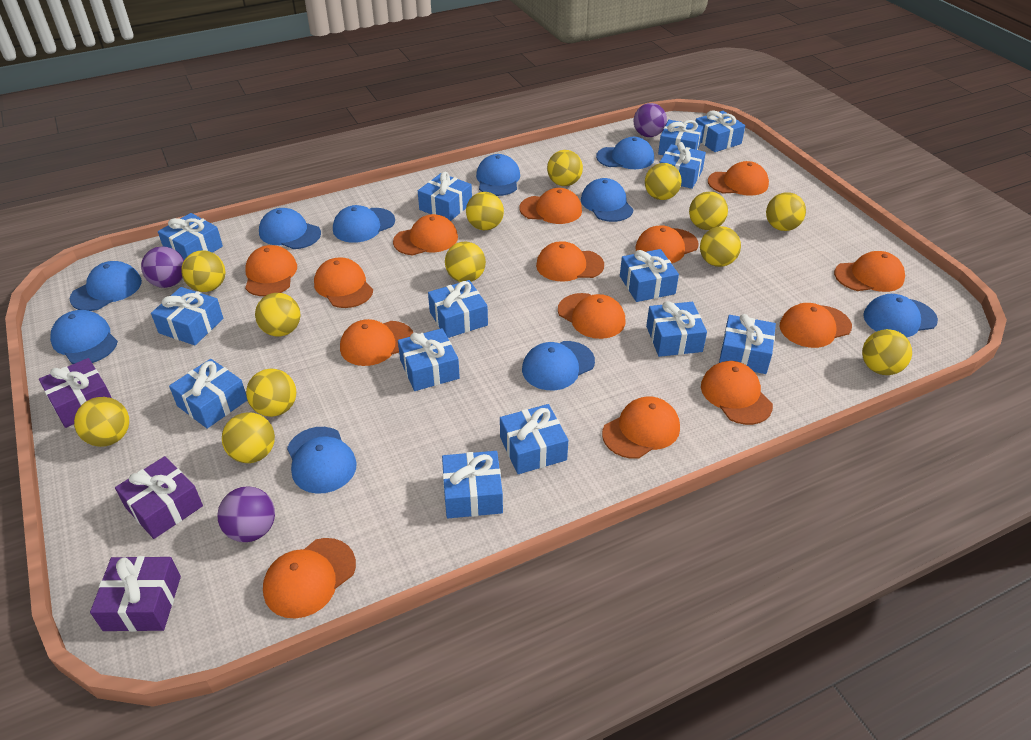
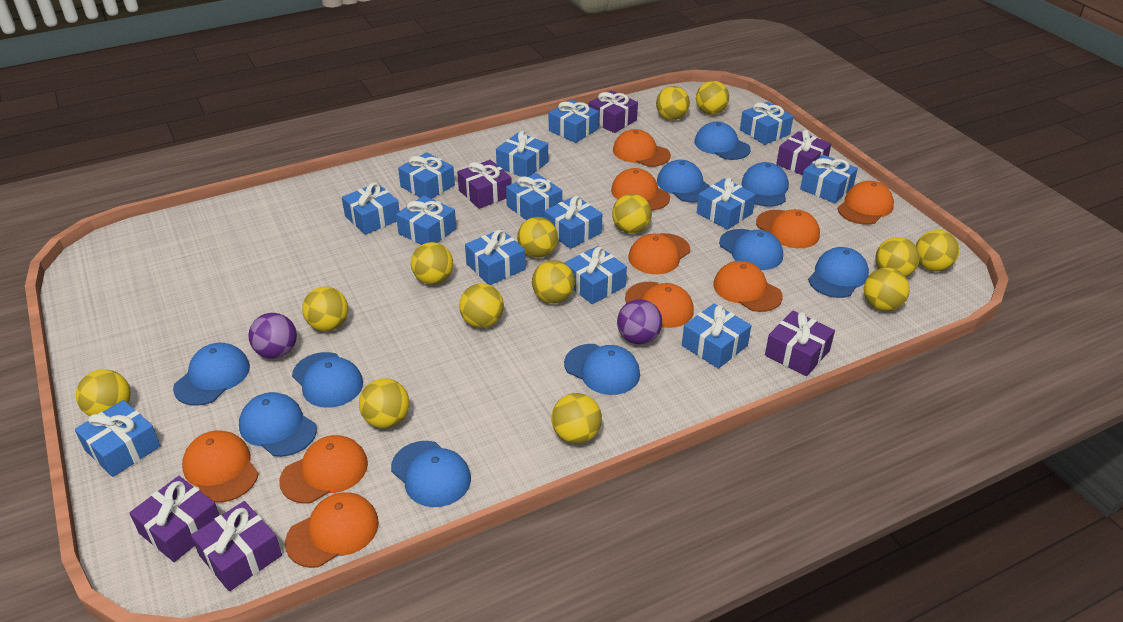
orange cap: 14 -> 10
purple ball: 3 -> 2
purple gift: 3 -> 6
yellow ball: 13 -> 14

